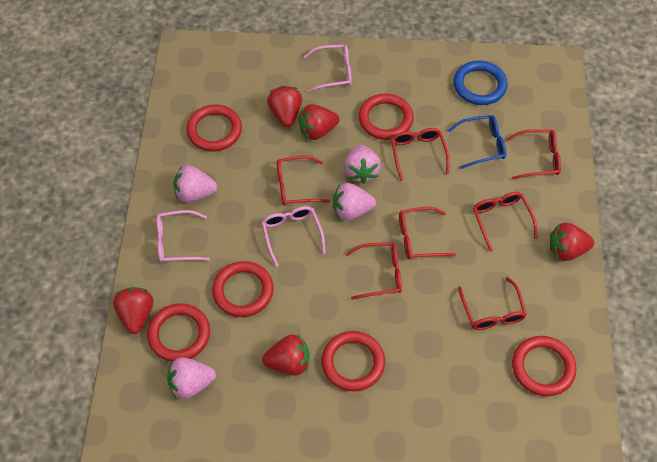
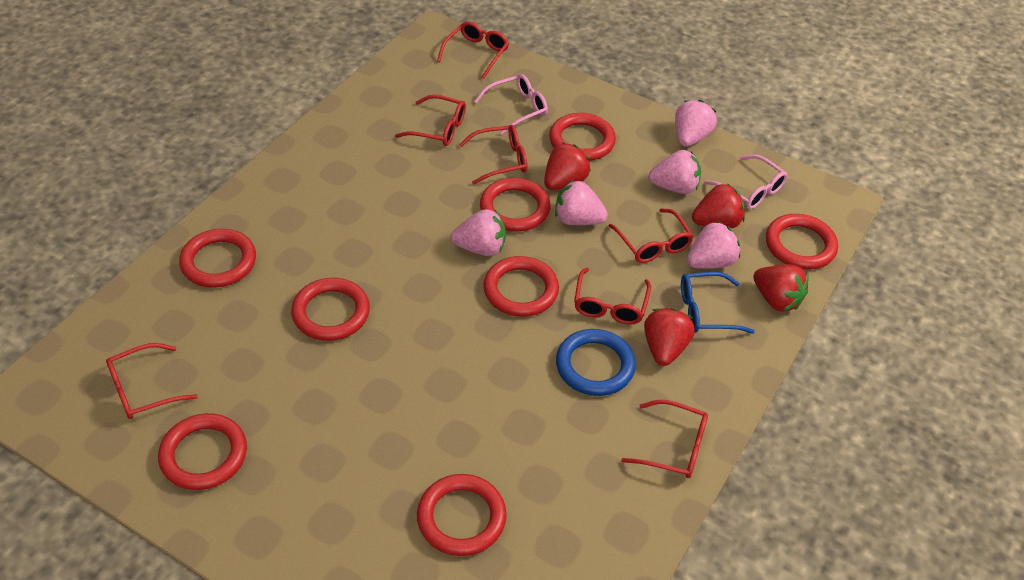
pink glasses: 3 -> 2
pink strawberry: 4 -> 5
red ring: 6 -> 8
red strawberry: 5 -> 4

